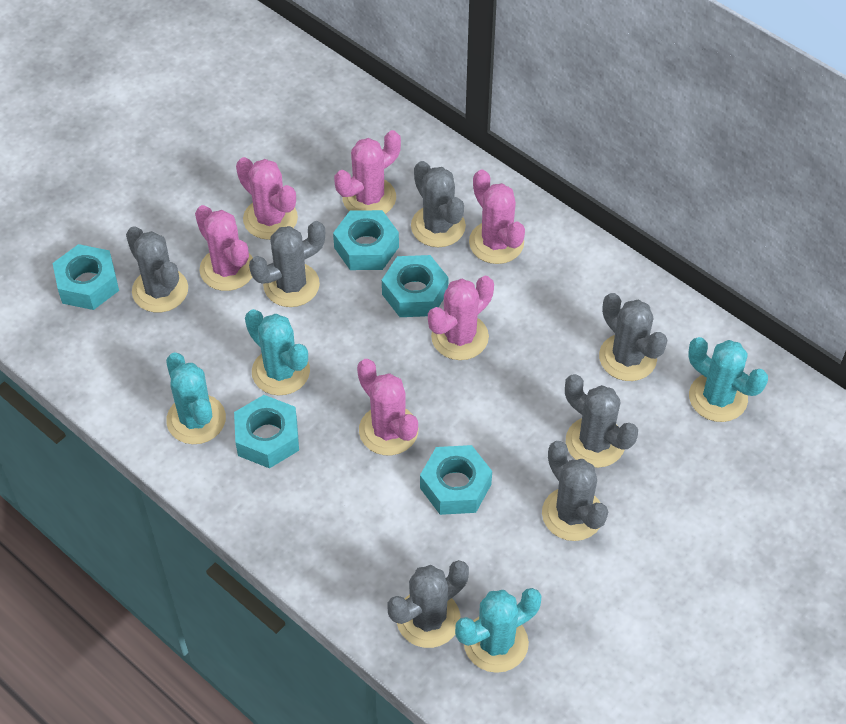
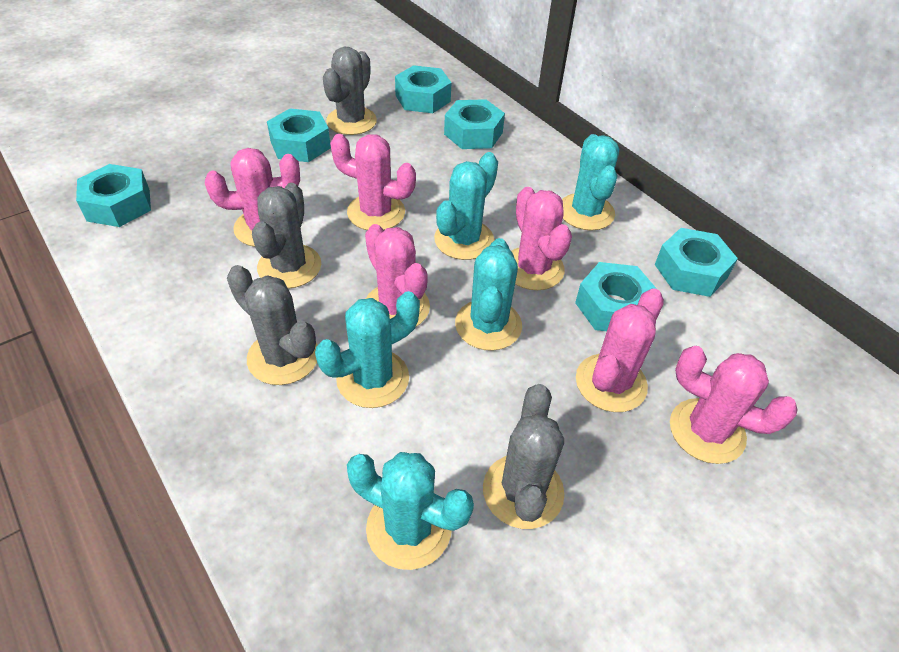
grey cactus: 7 -> 4
turquoise cactus: 4 -> 5
turquoise nut: 5 -> 6

